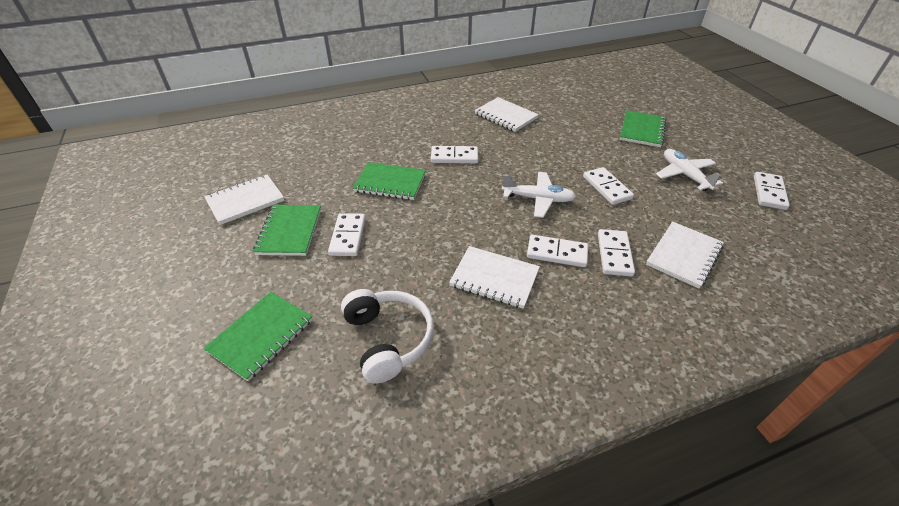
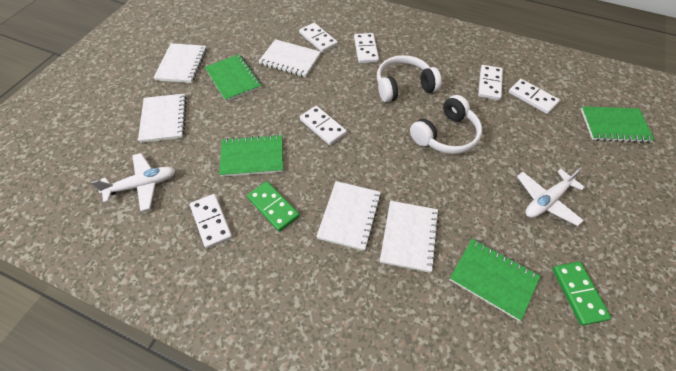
green domino: 0 -> 2
white headphones: 1 -> 2
white notebook: 4 -> 5

